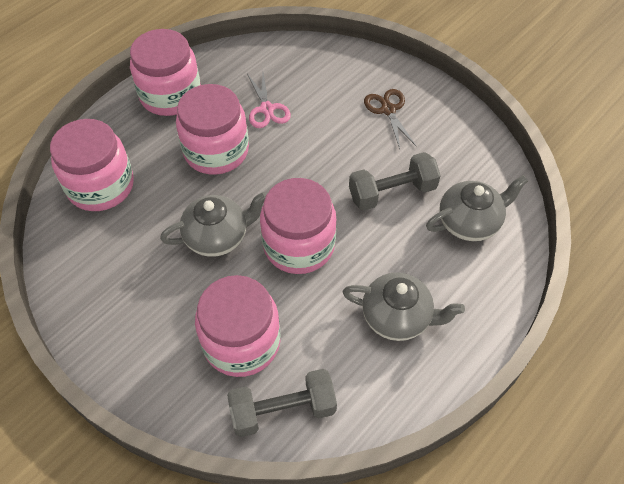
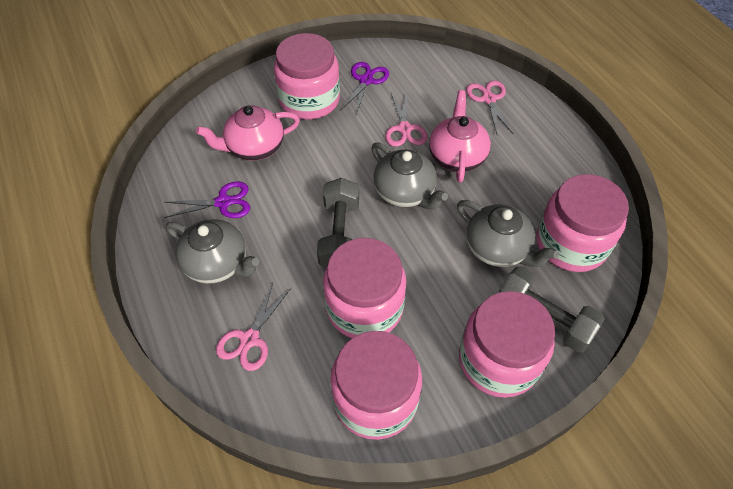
brown scissors: 1 -> 0
pink scissors: 1 -> 3
pink teapot: 0 -> 2
purple scissors: 0 -> 2

